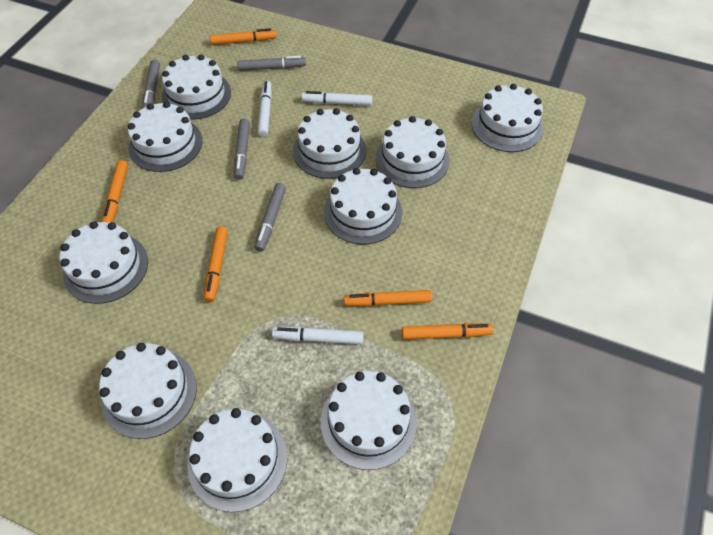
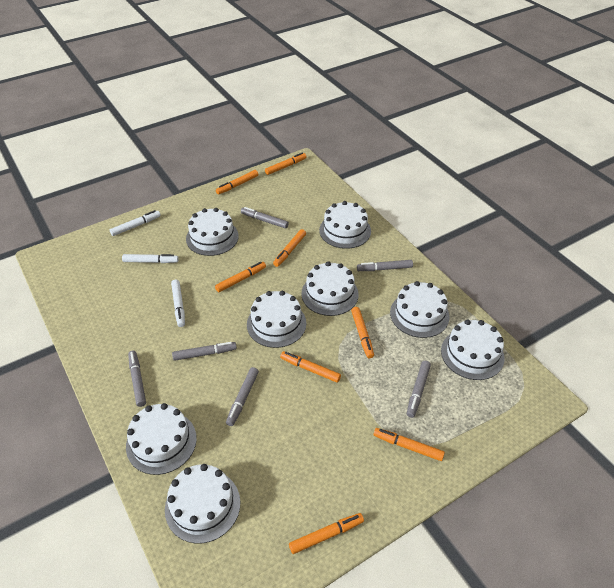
grey marker: 4 -> 6
orange marker: 5 -> 8
white cake: 10 -> 8

